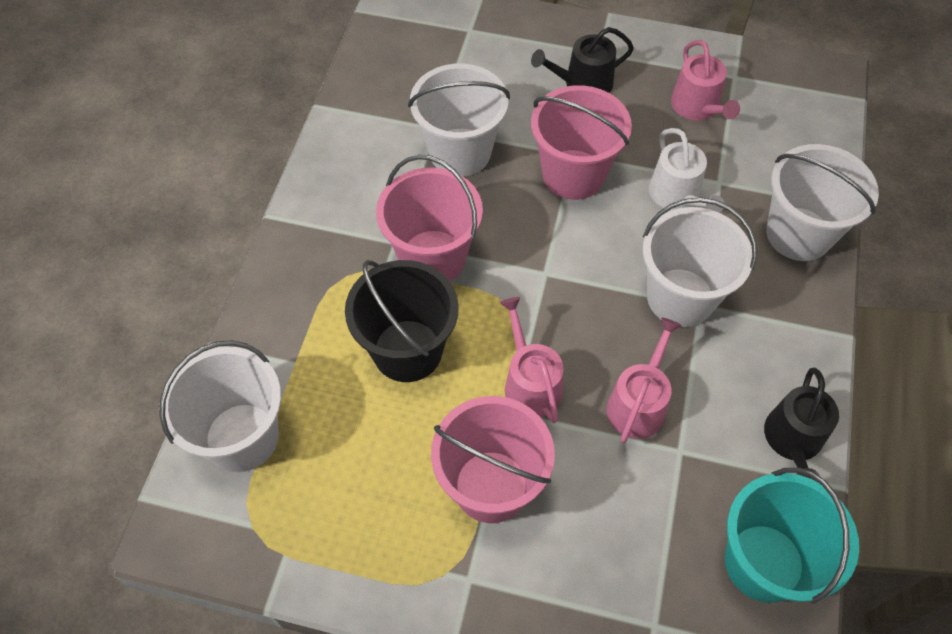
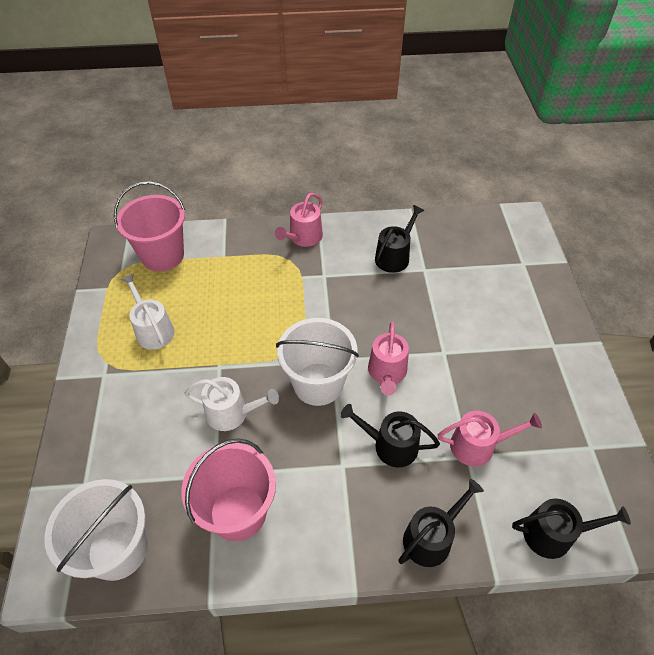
black bucket: 1 -> 0
black watering can: 2 -> 4
pink bucket: 3 -> 2
turquoise bucket: 1 -> 0
white bucket: 4 -> 2
white watering can: 1 -> 2

